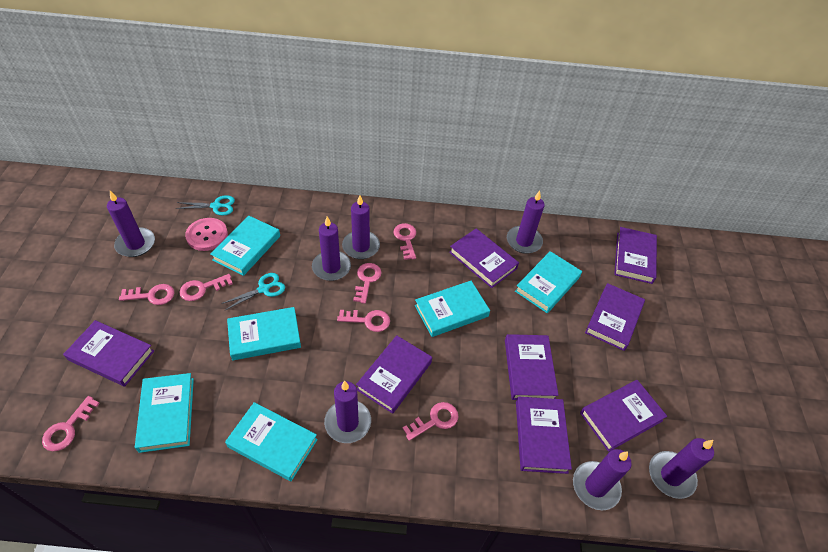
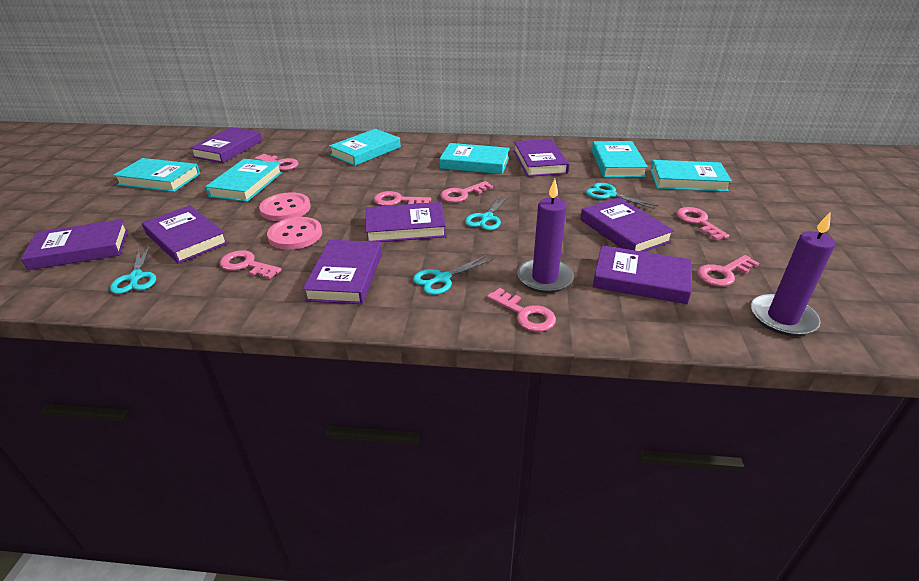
pink button: 1 -> 2
purple candle: 7 -> 2
turquoise scissors: 2 -> 4

